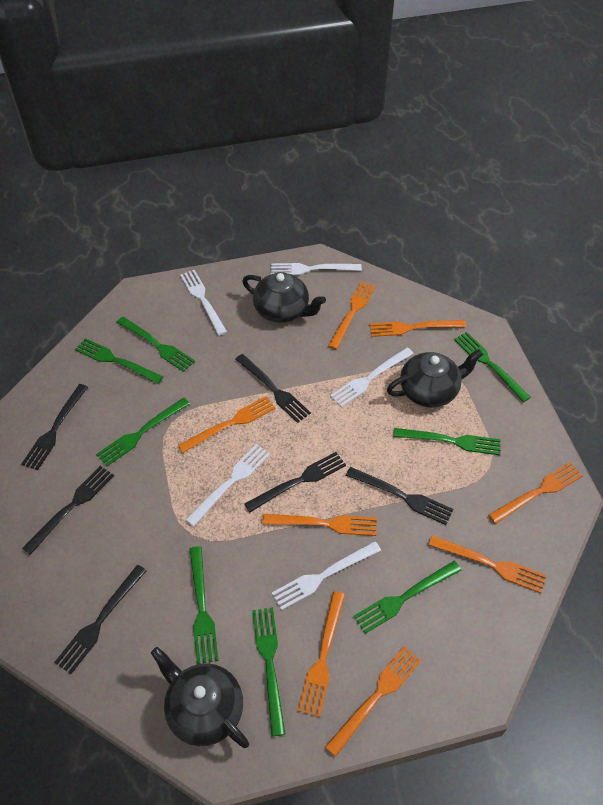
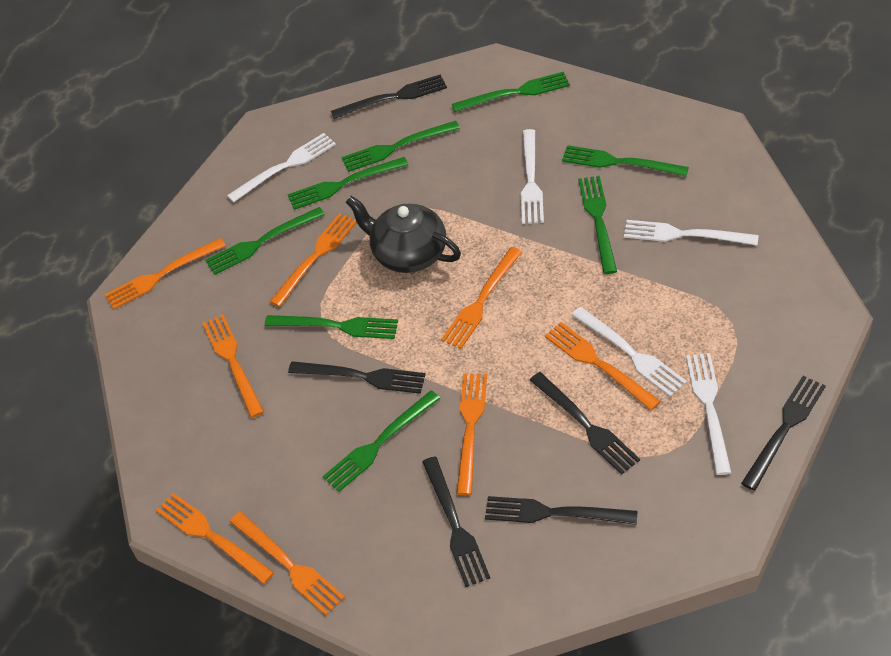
black teapot: 3 -> 1

